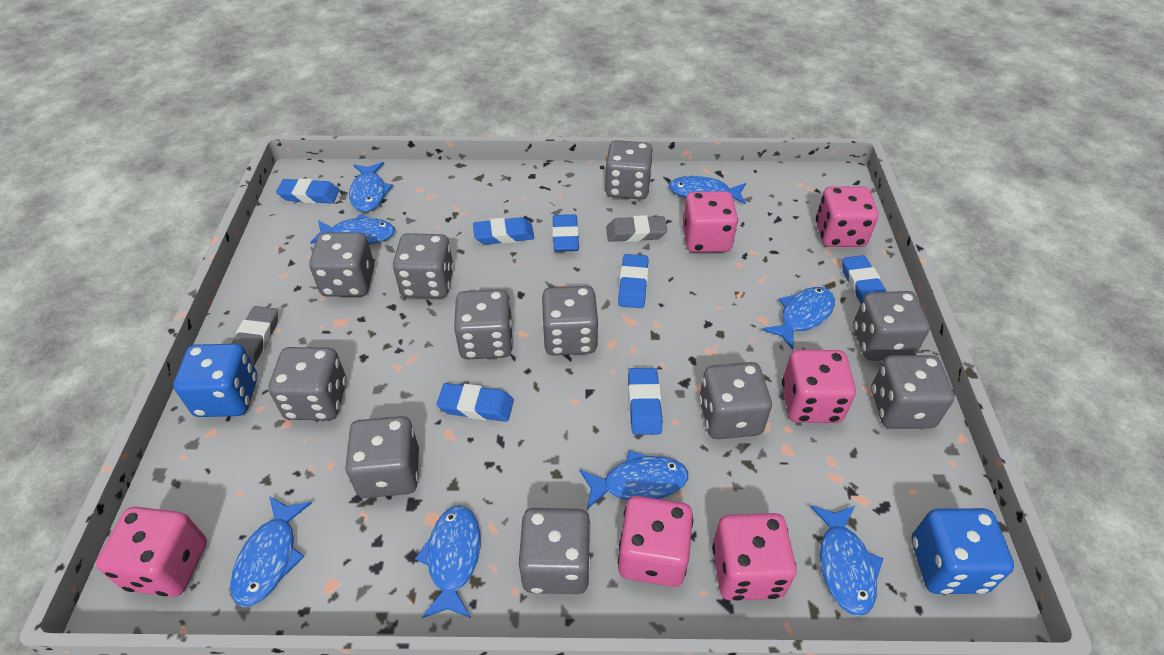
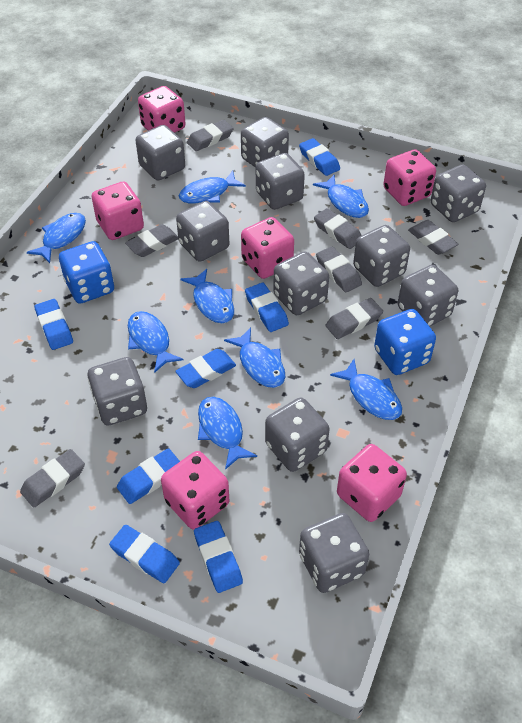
grey eraser: 2 -> 7

